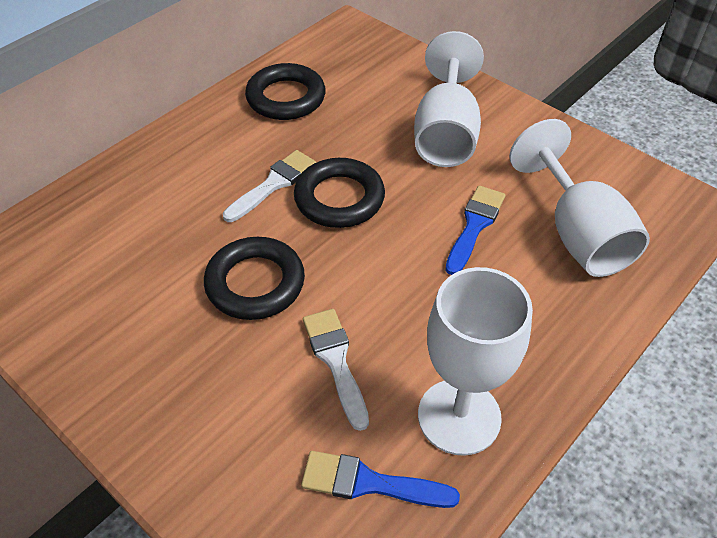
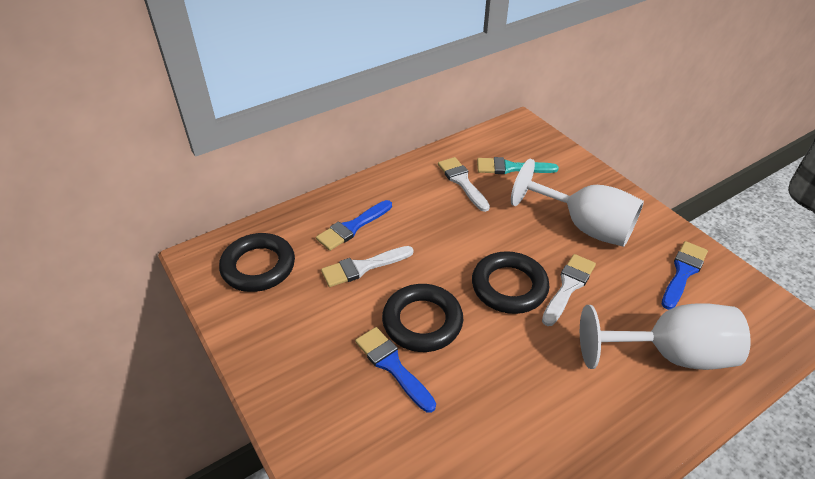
blue brush: 2 -> 3
turquoise brush: 0 -> 1
white brush: 2 -> 3
white goblet: 3 -> 2

